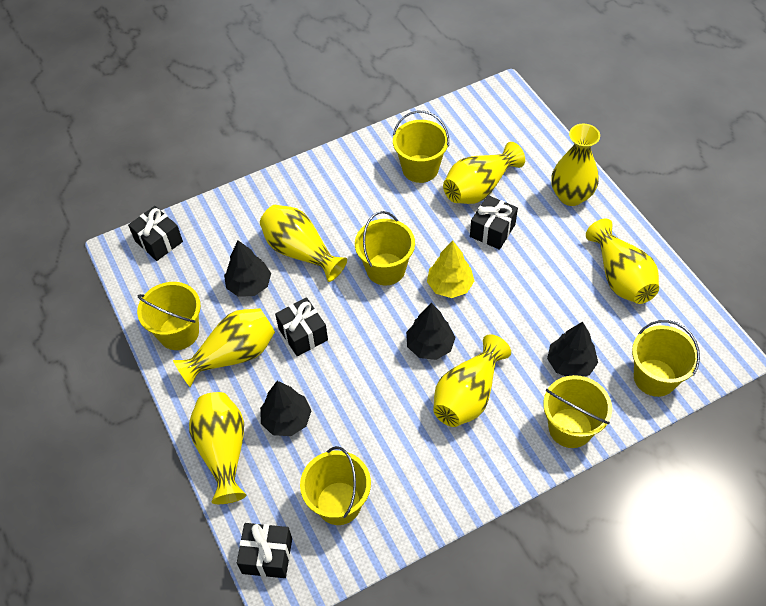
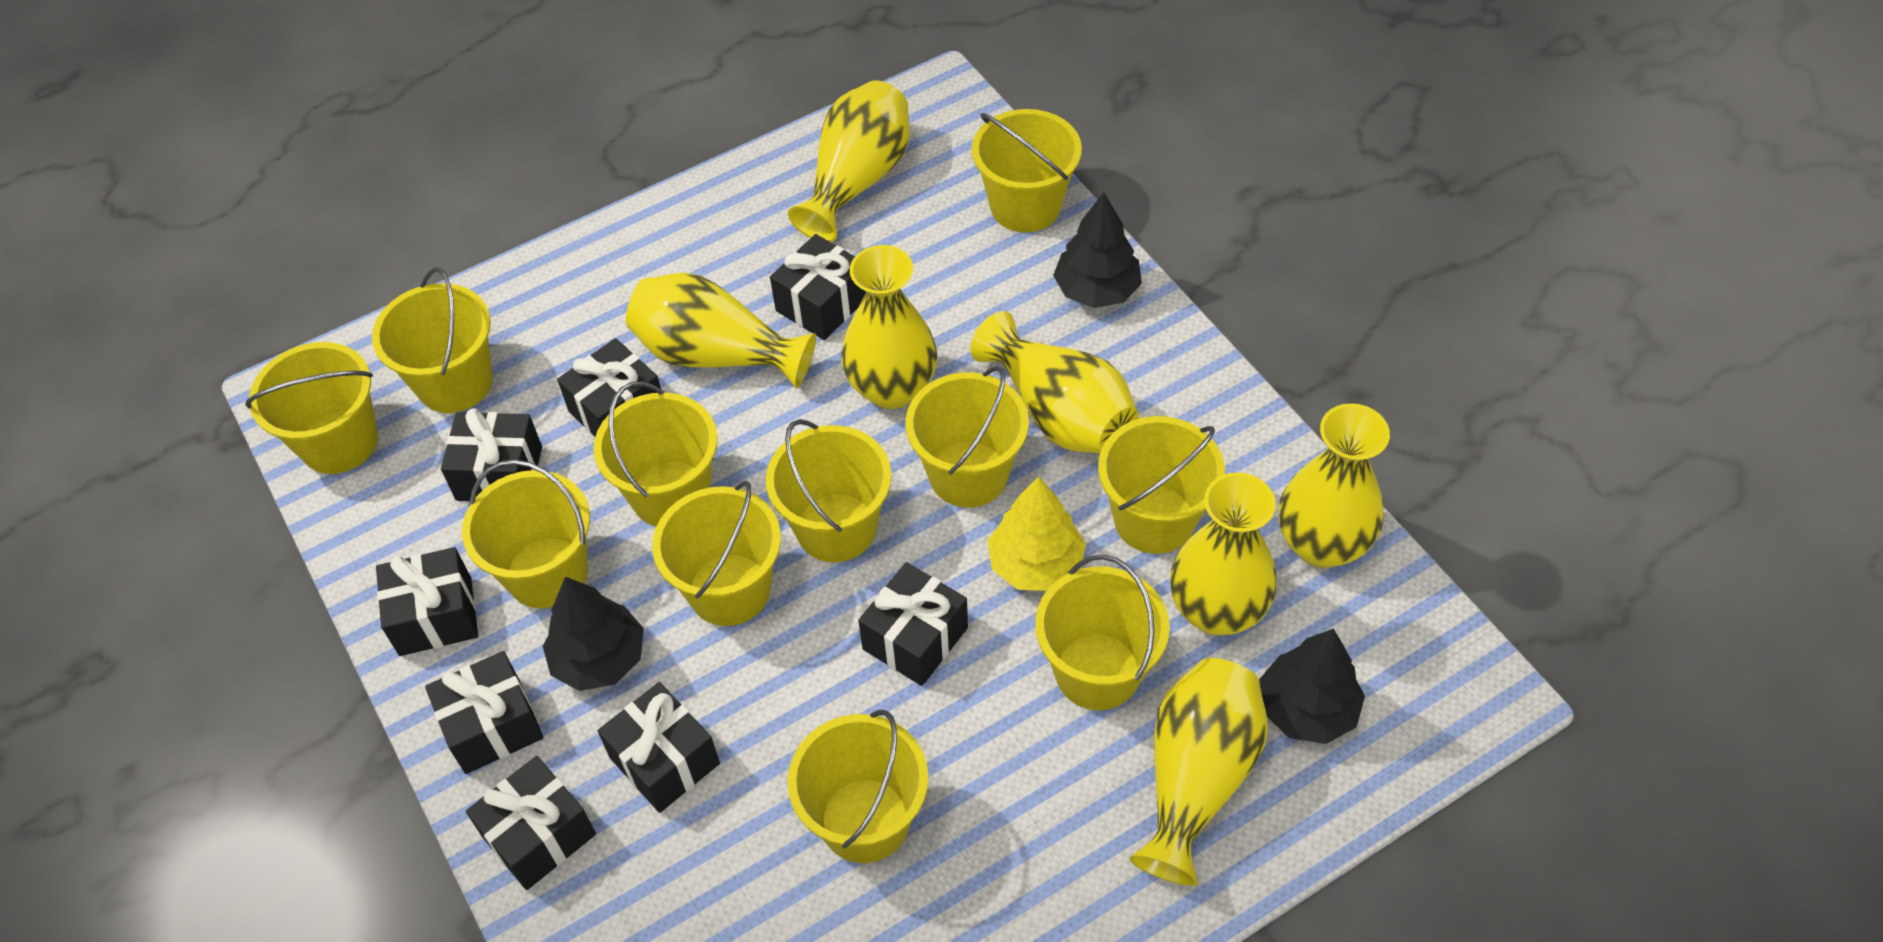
black gift: 4 -> 8
black tree: 4 -> 3
yellow bucket: 6 -> 11

